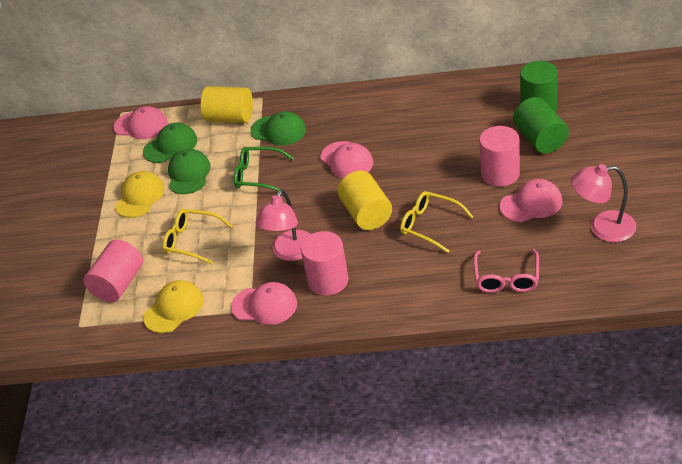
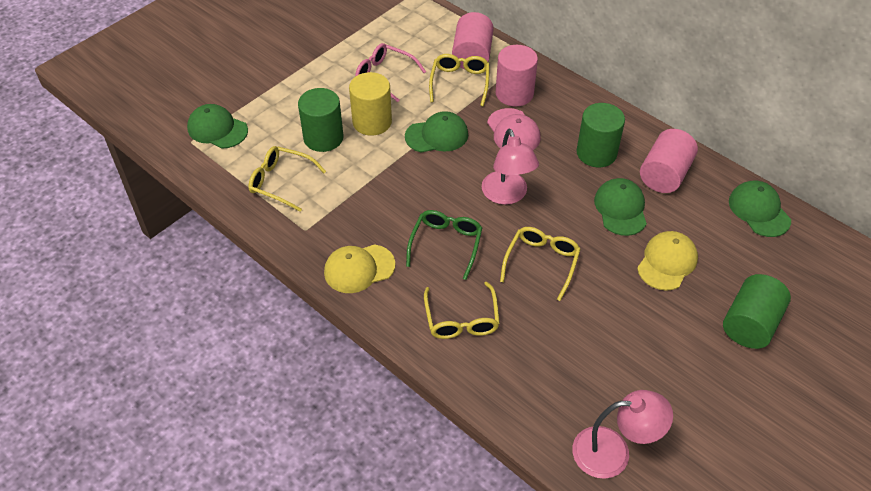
green cap: 3 -> 4
green cylinder: 2 -> 3
pink cap: 4 -> 1
yellow cylinder: 2 -> 1
yellow glasses: 2 -> 4

